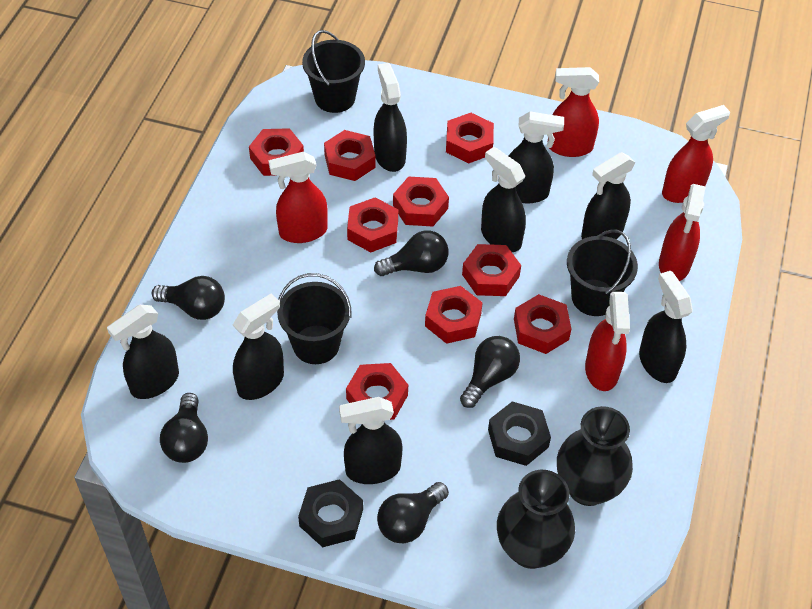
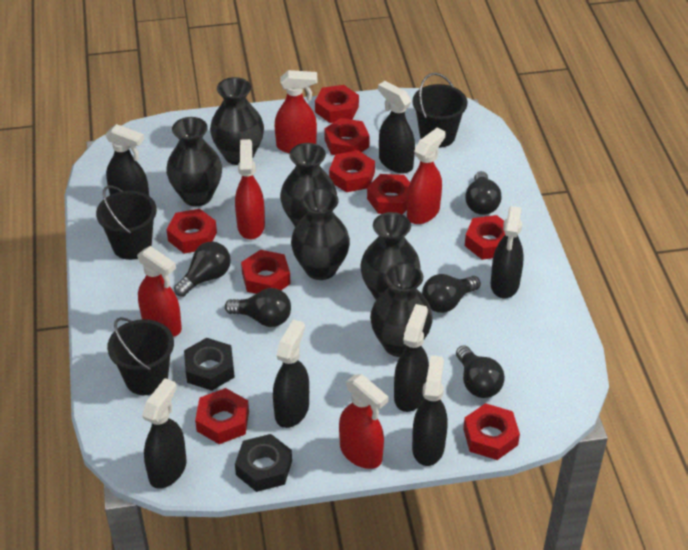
black spray bottle: 8 -> 7
black vase: 2 -> 6

